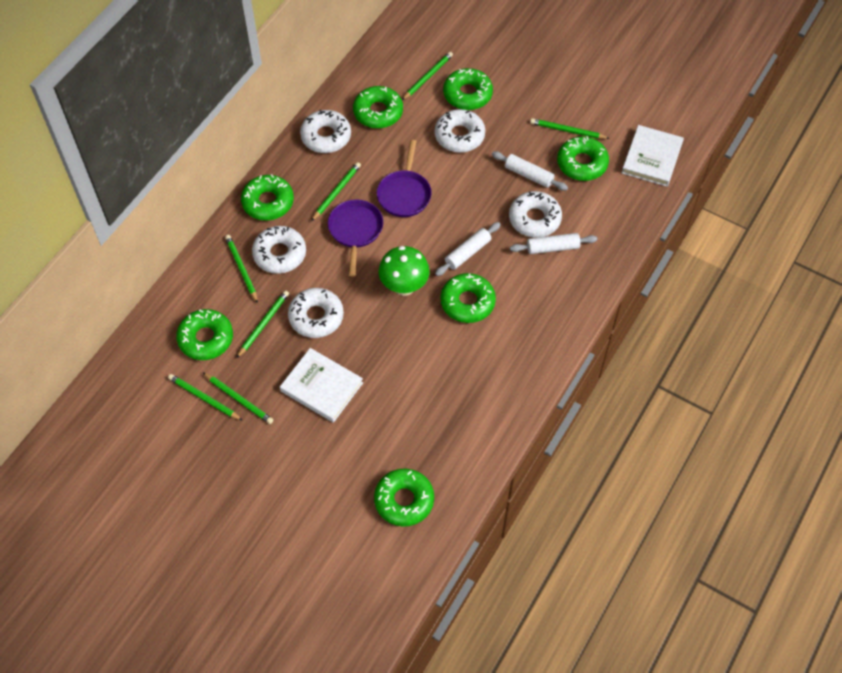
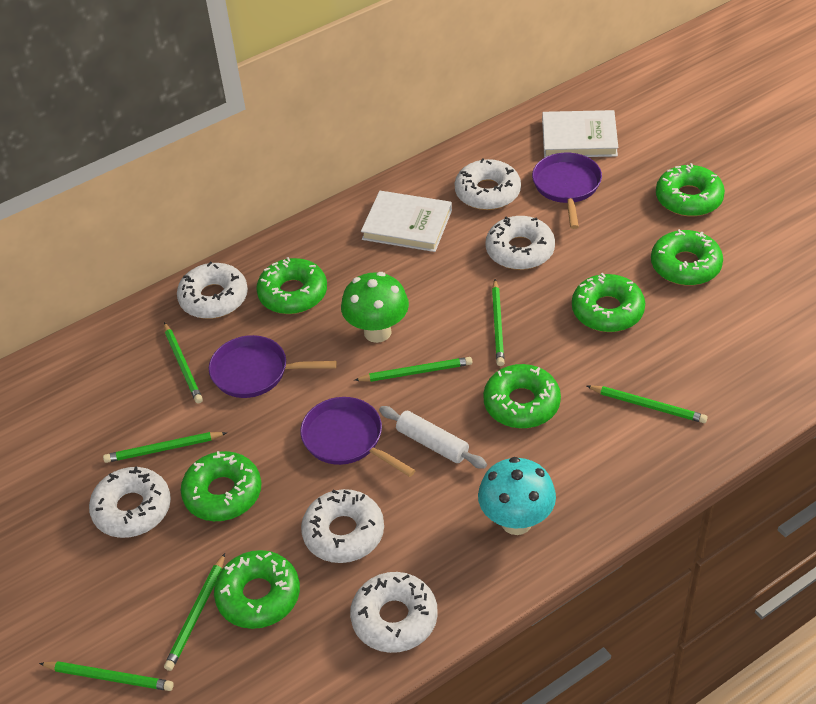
purple pan: 2 -> 3
turquoise mushroom: 0 -> 1
white donut: 5 -> 6
white rolling pin: 3 -> 1

